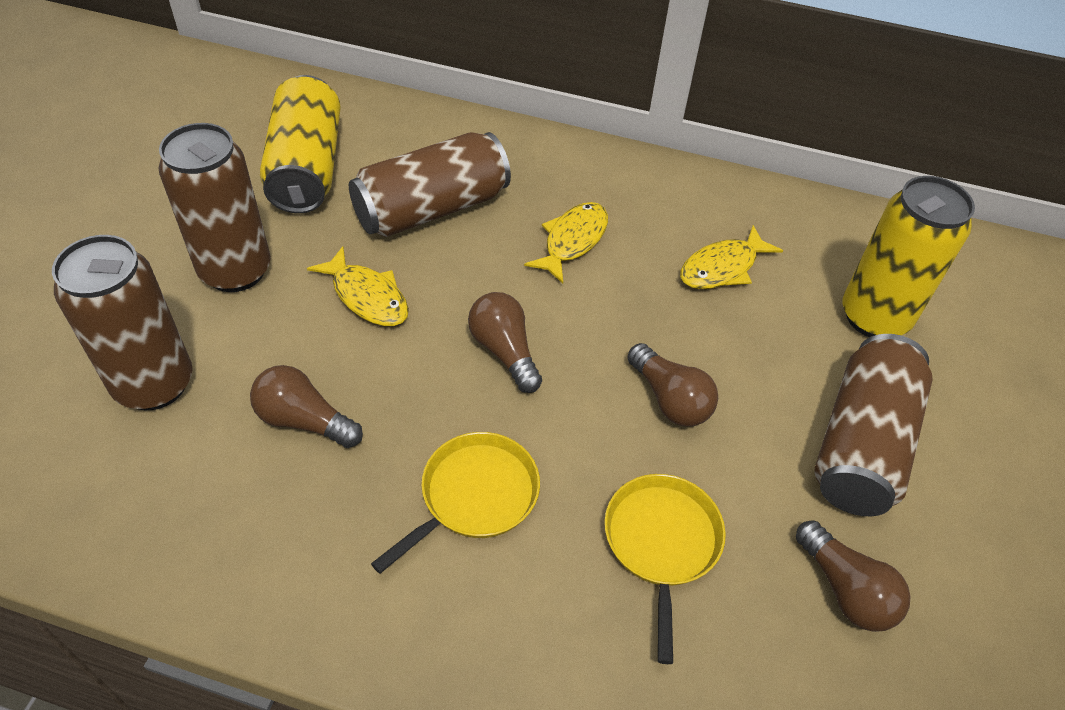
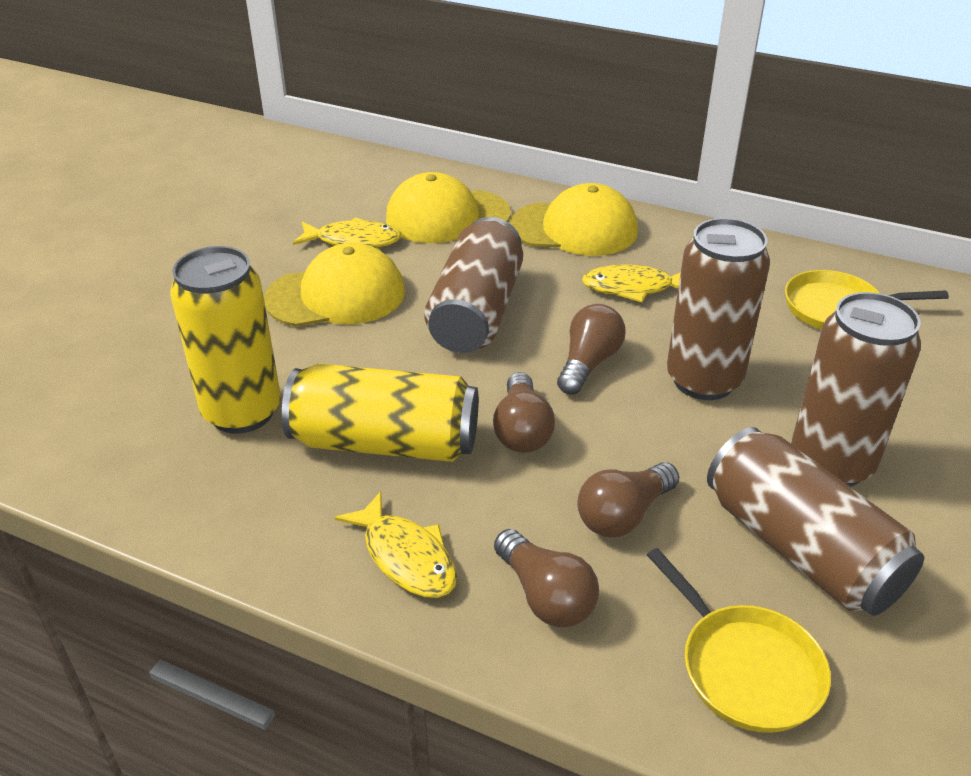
yellow cap: 0 -> 3

